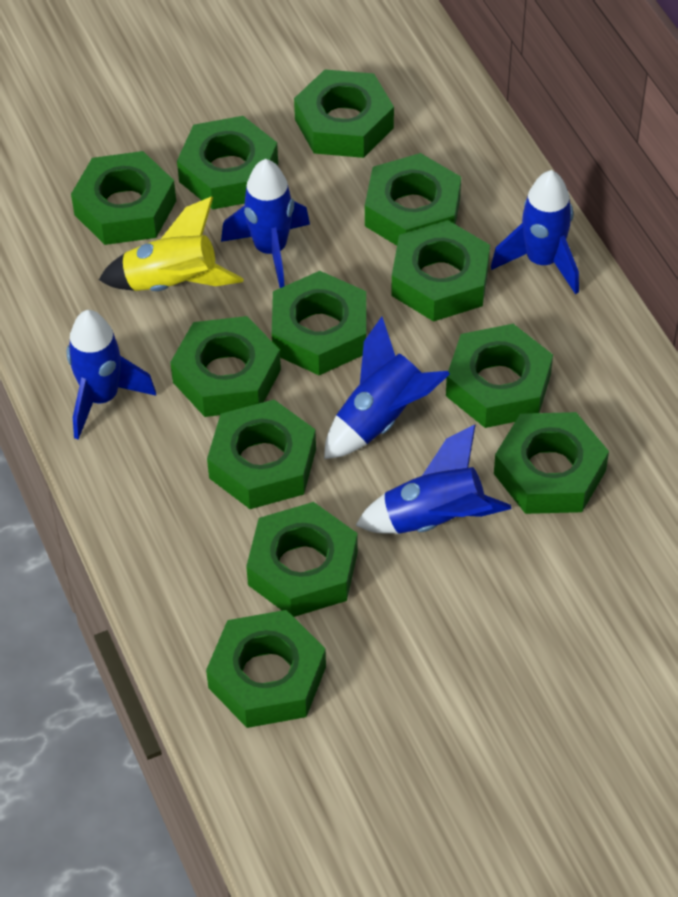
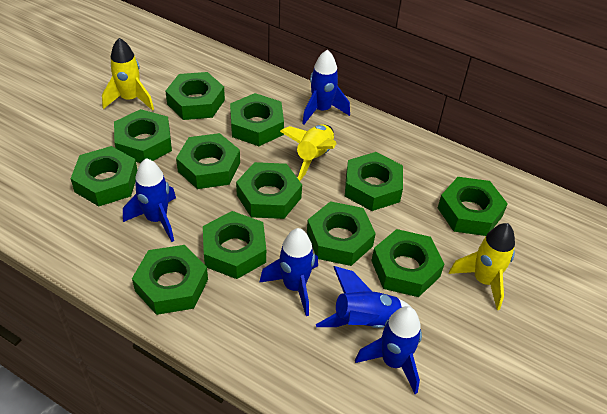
yellow rocket: 1 -> 3

